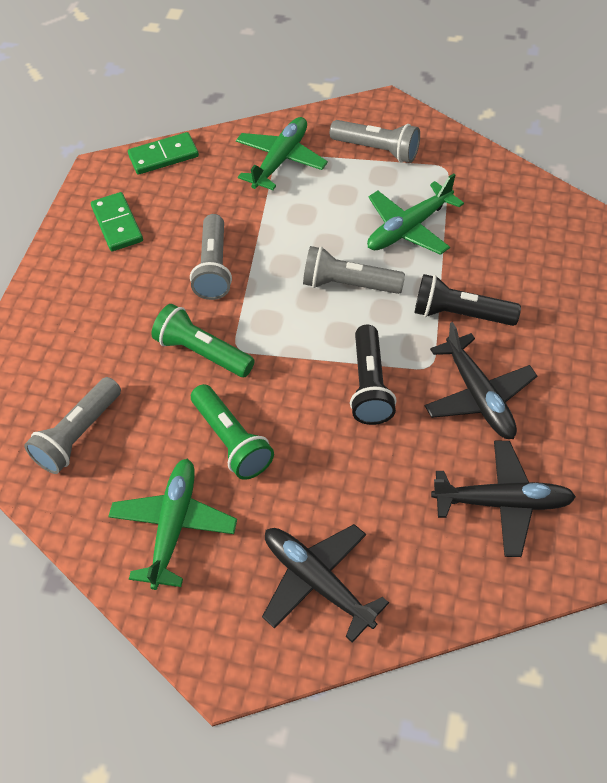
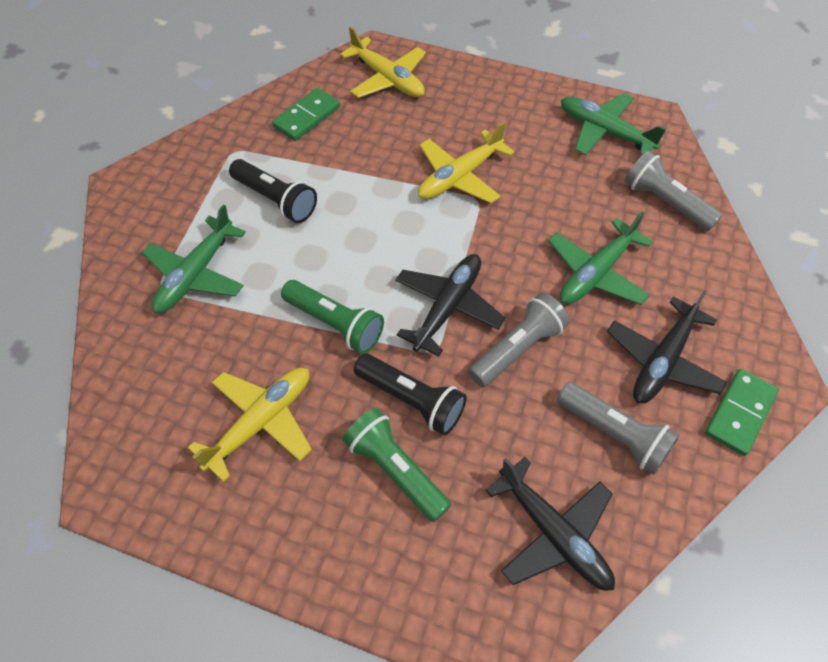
grey flashlight: 4 -> 3
yellow plane: 0 -> 3

